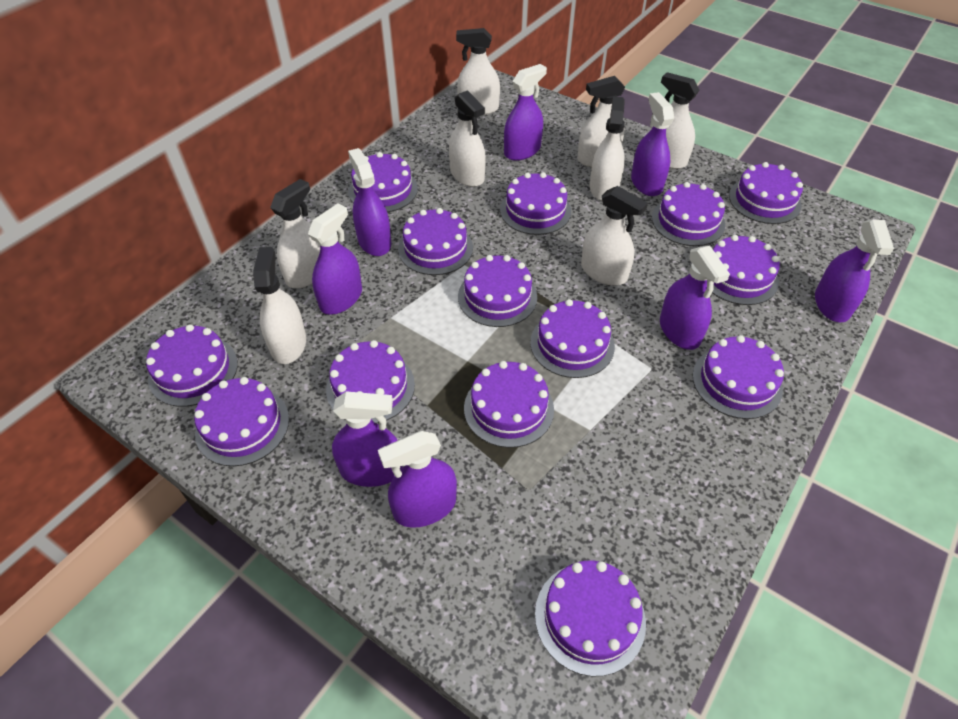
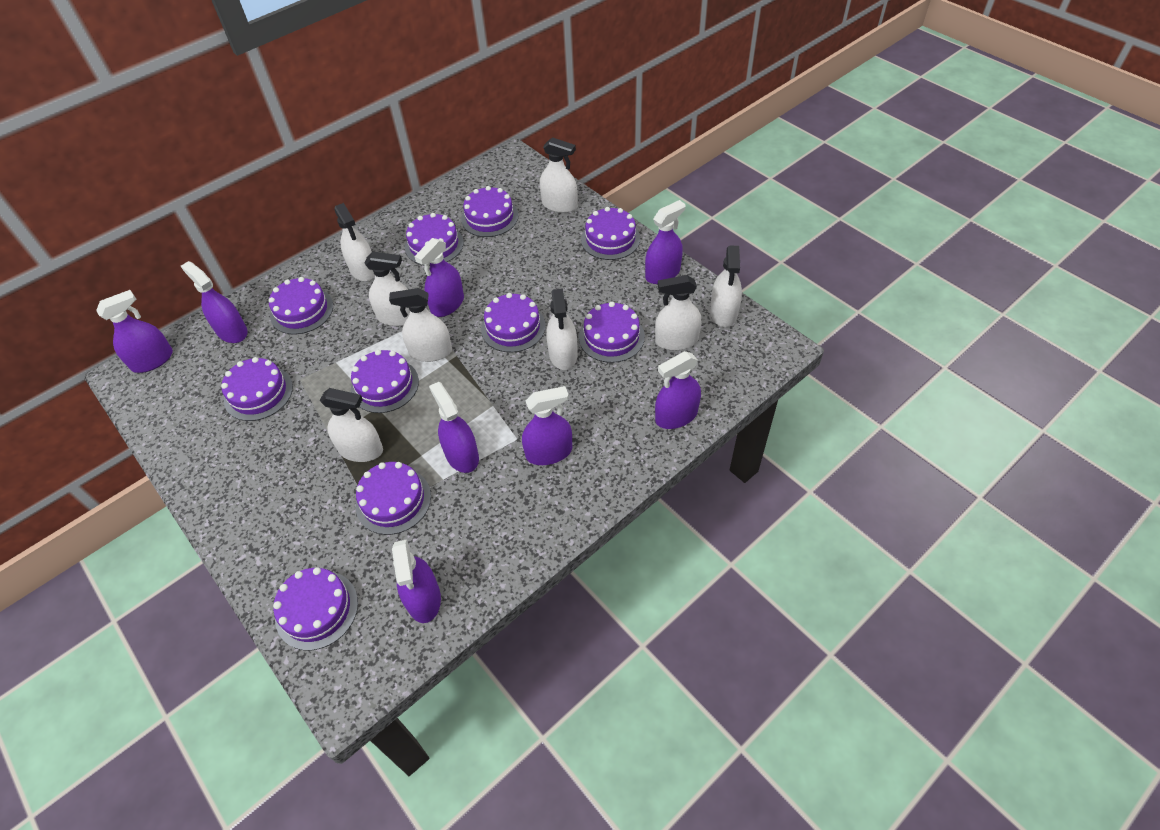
purple cake: 14 -> 10

